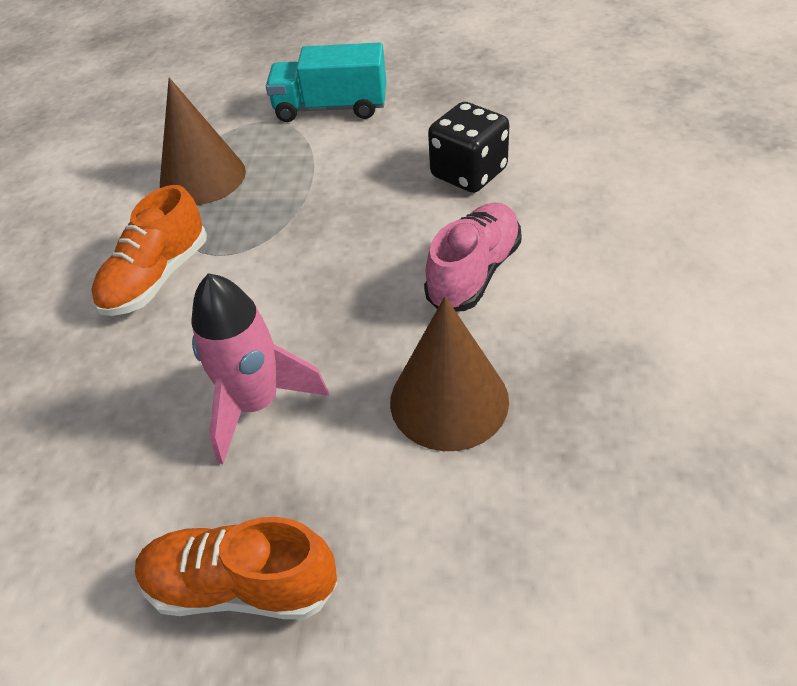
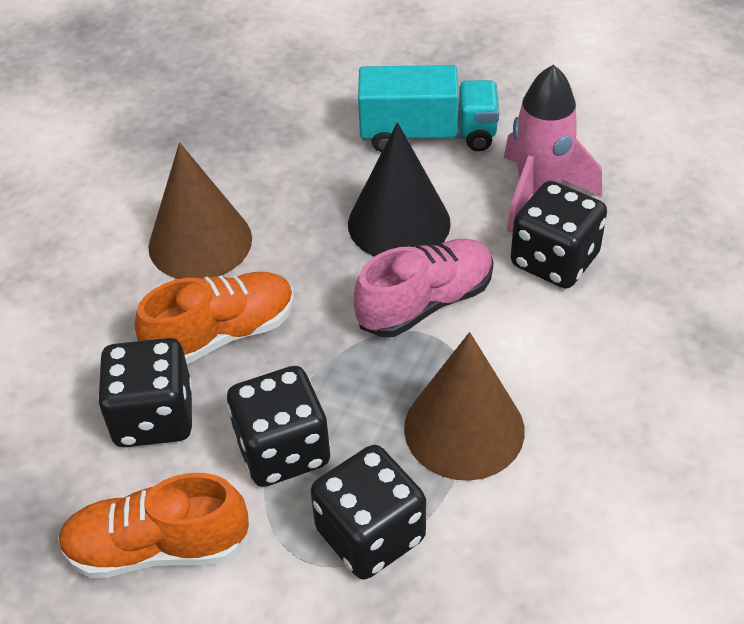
black cone: 0 -> 1
black dice: 1 -> 4

